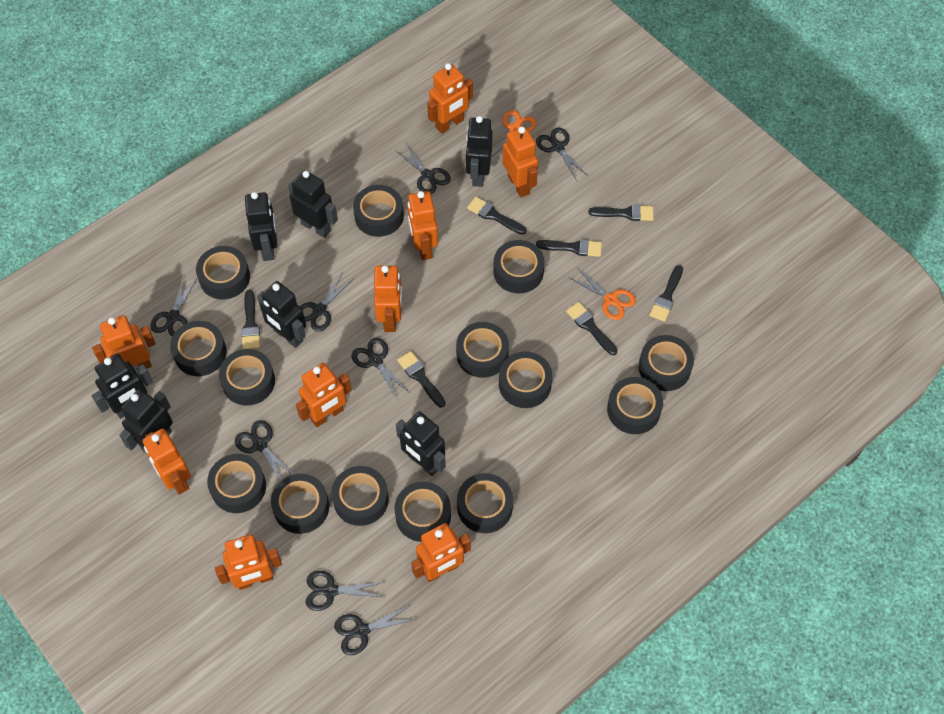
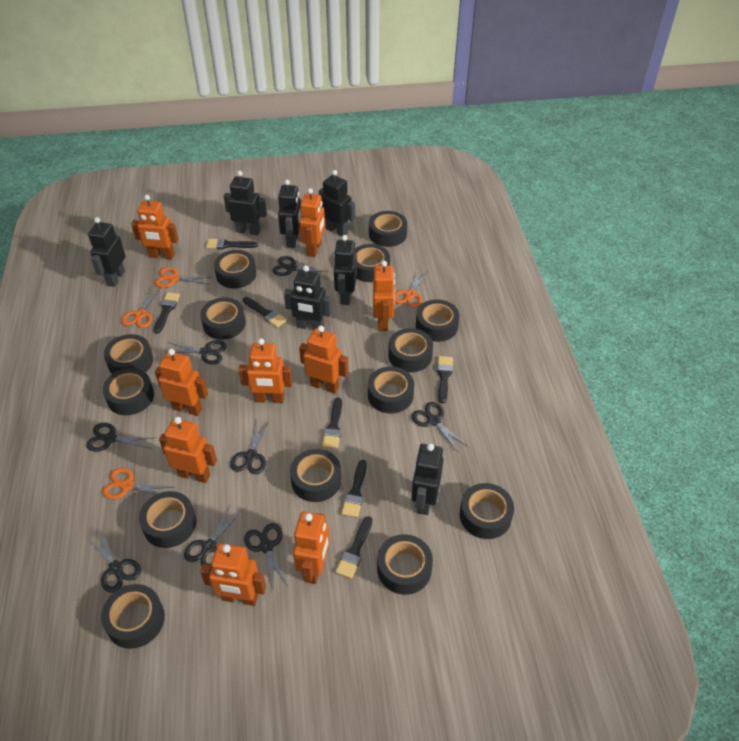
orange scissors: 2 -> 4

